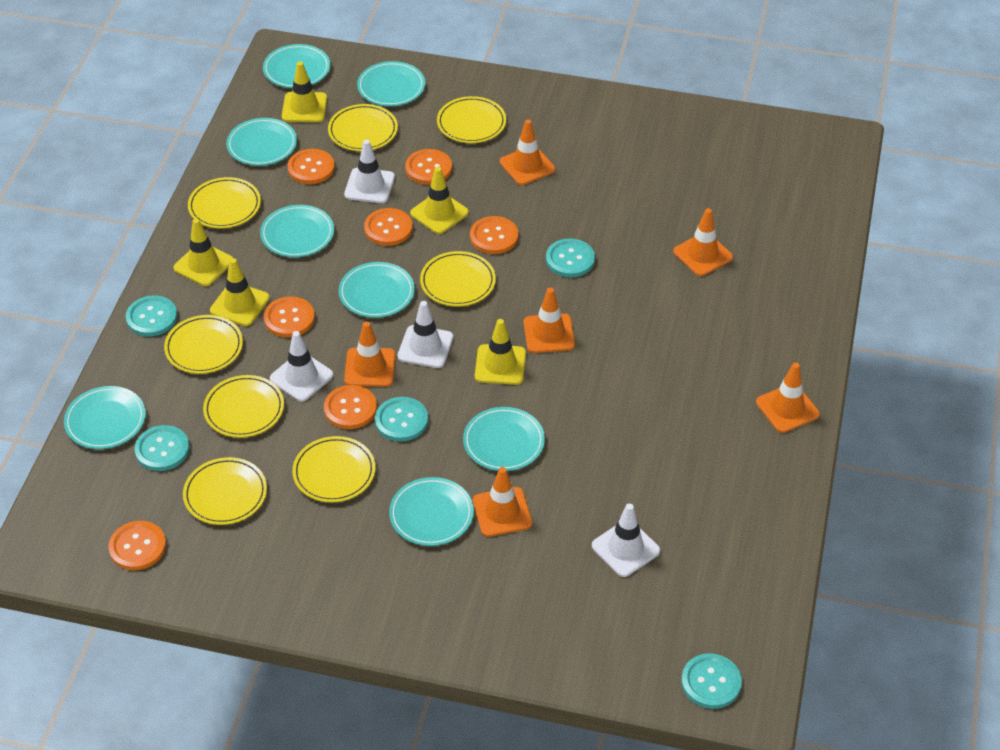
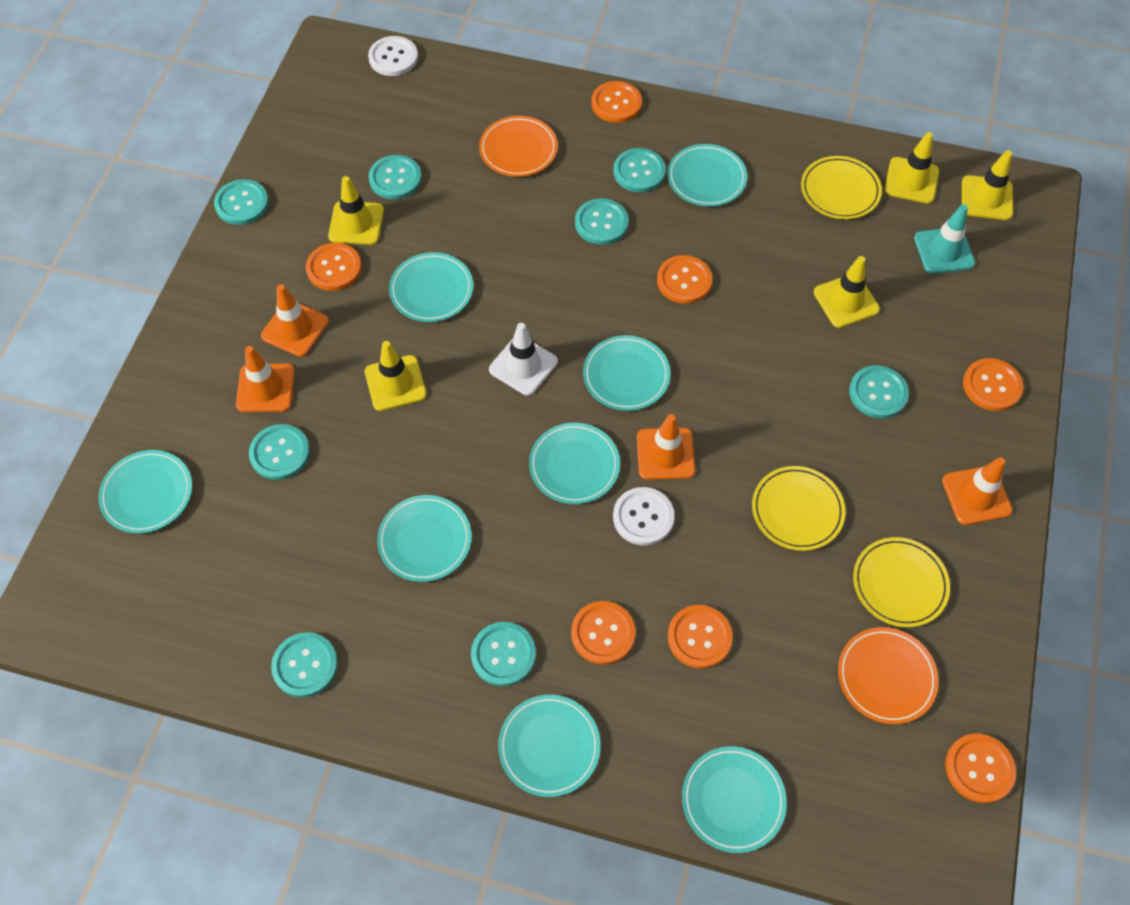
orange plate: 0 -> 2
orange traffic cone: 6 -> 4
turquoise button: 5 -> 8
turquoise traffic cone: 0 -> 1
white button: 0 -> 2
white traffic cone: 4 -> 1
yellow plate: 8 -> 3

